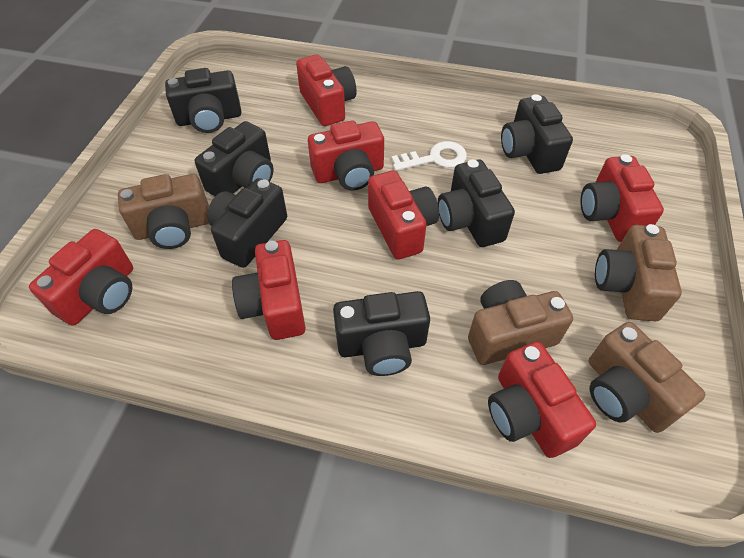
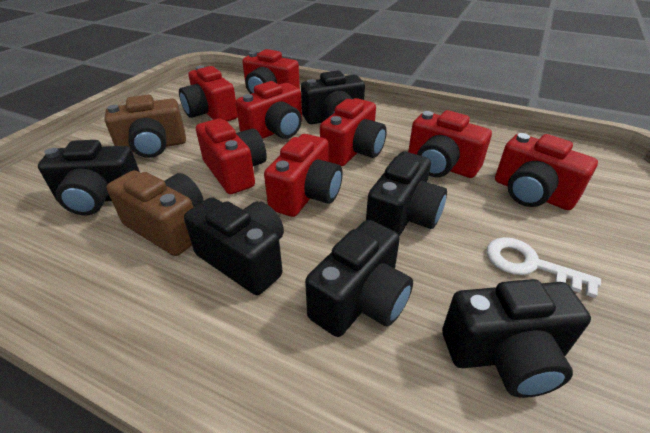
brown camera: 4 -> 2
red camera: 7 -> 8

